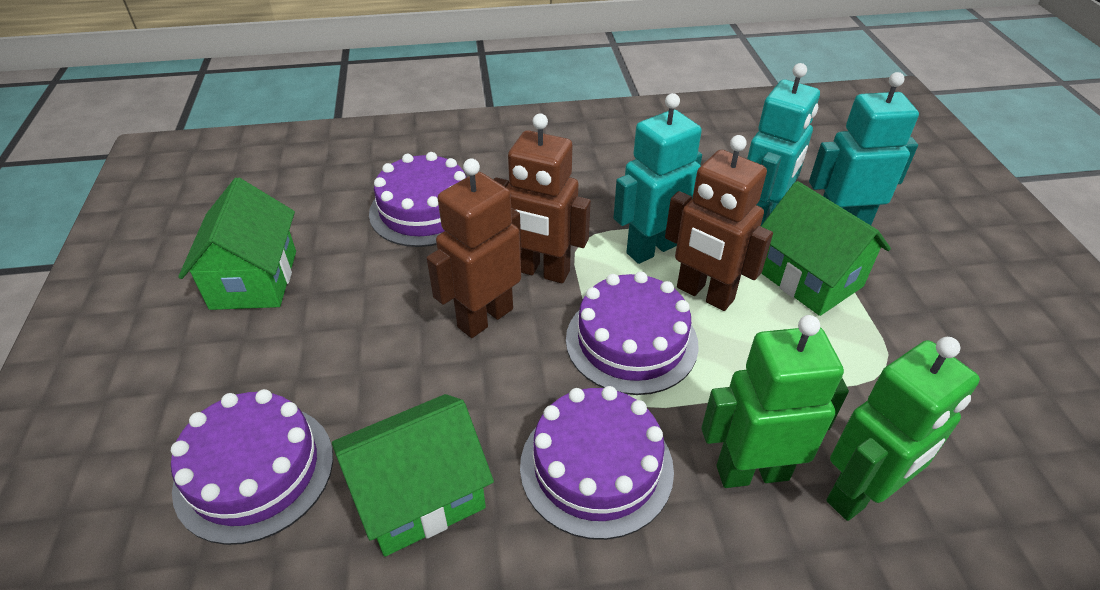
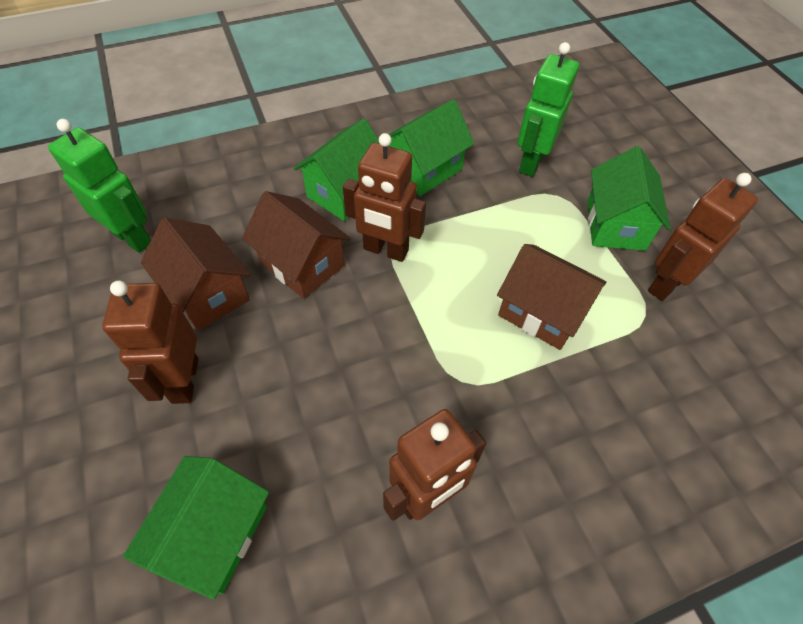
brown house: 0 -> 3
brown robot: 3 -> 4
green house: 3 -> 4
purple cake: 4 -> 0
turquoise robot: 3 -> 0

